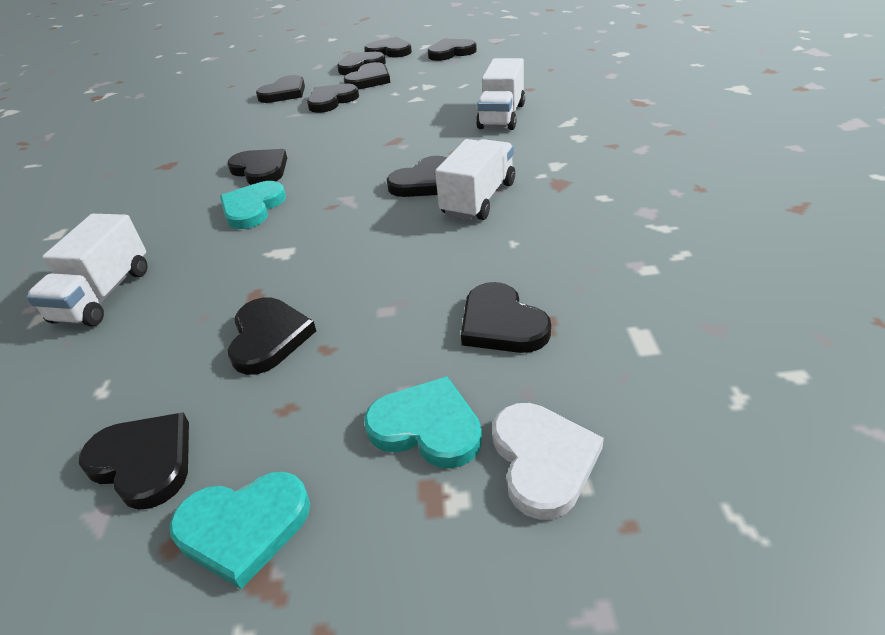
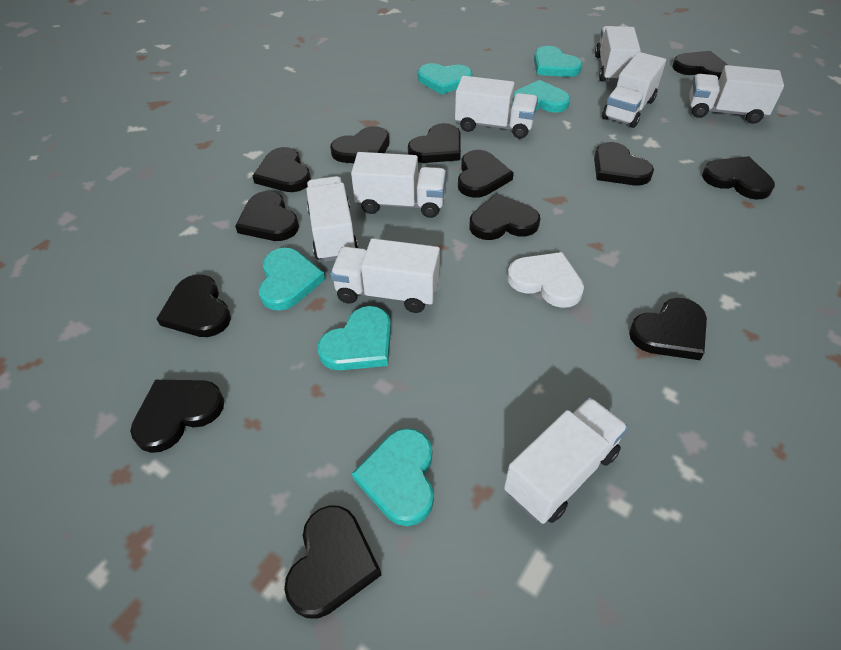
black heart: 11 -> 13
turquoise heart: 3 -> 6
white truck: 3 -> 8

